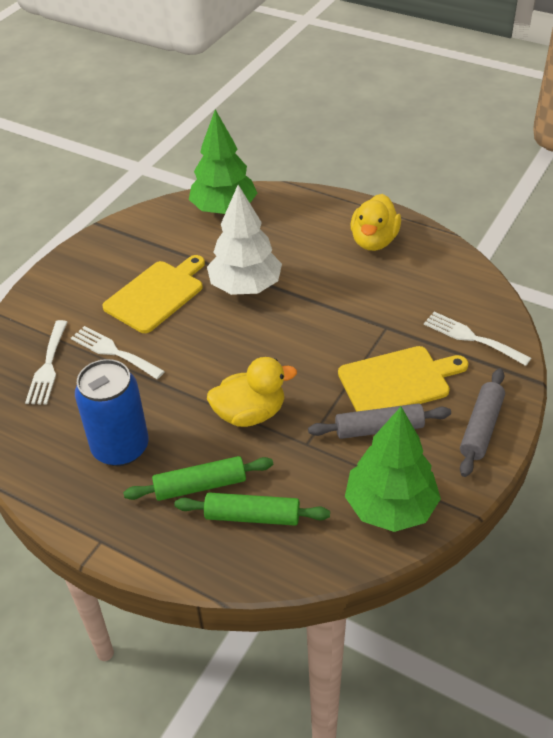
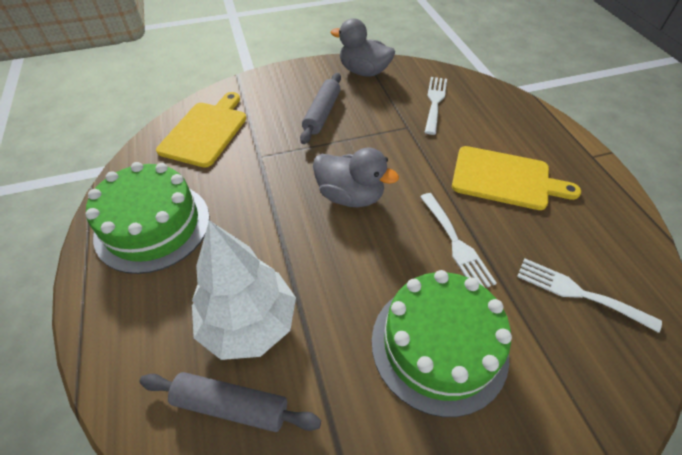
blue can: 1 -> 0
green cake: 0 -> 2
green rolling pin: 2 -> 0
green tree: 2 -> 0
grey duck: 0 -> 2
yellow duck: 2 -> 0

